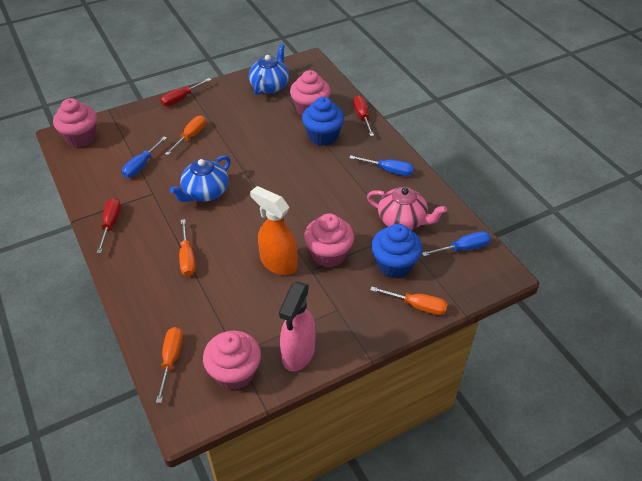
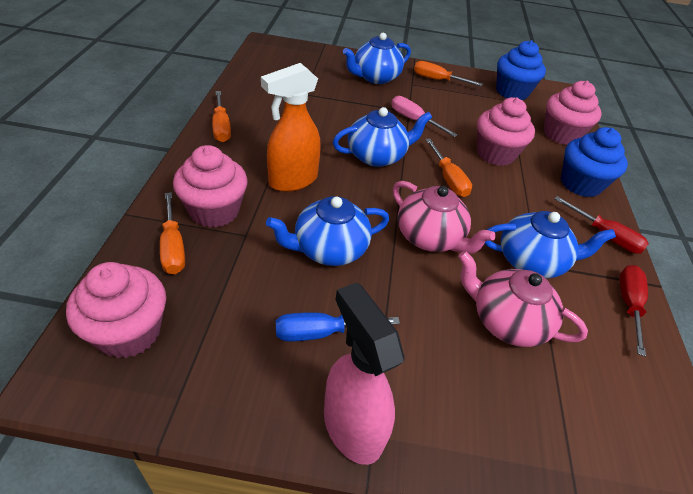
blue screwdriver: 3 -> 1
blue teapot: 2 -> 4
pink screwdriver: 0 -> 1
pink teapot: 1 -> 2
red screwdriver: 3 -> 2

